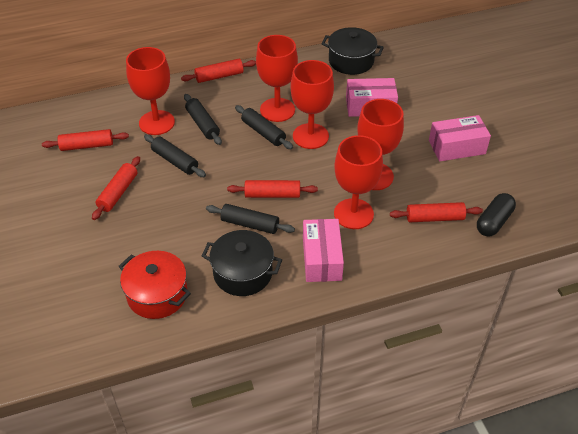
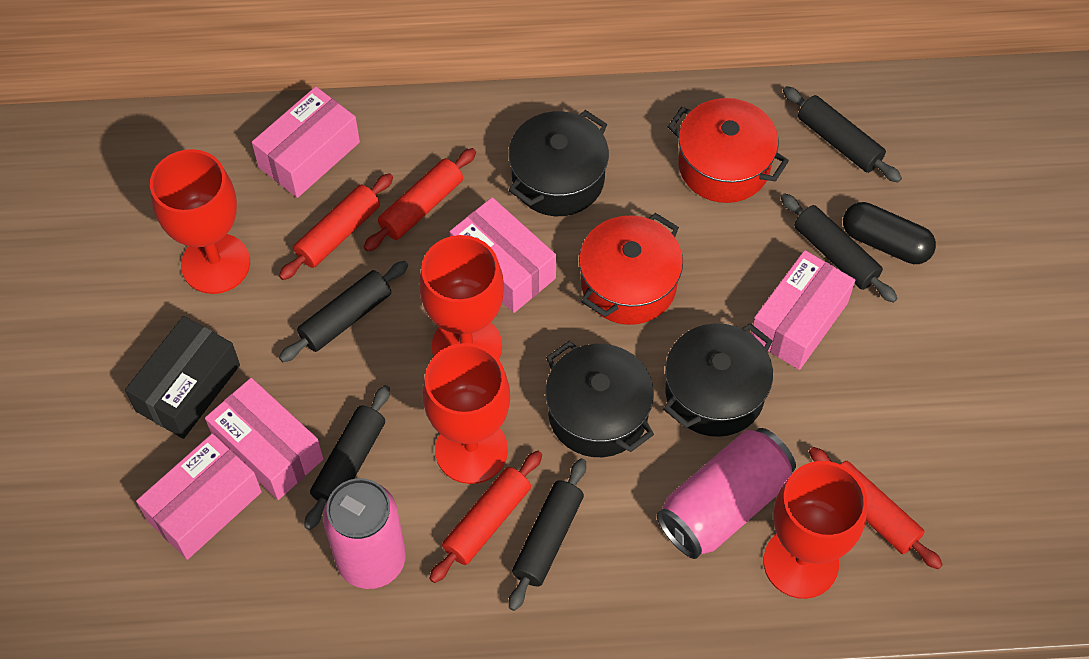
black box: 0 -> 1
black pot: 2 -> 3
black rolling pin: 4 -> 5
pink box: 3 -> 5
pink can: 0 -> 2
red goblet: 5 -> 4
red pot: 1 -> 2
red rolling pin: 5 -> 4

